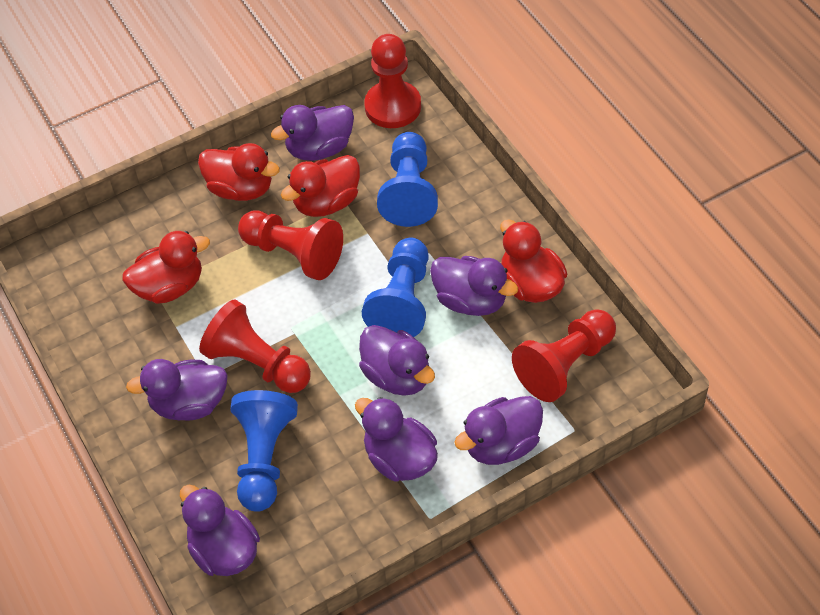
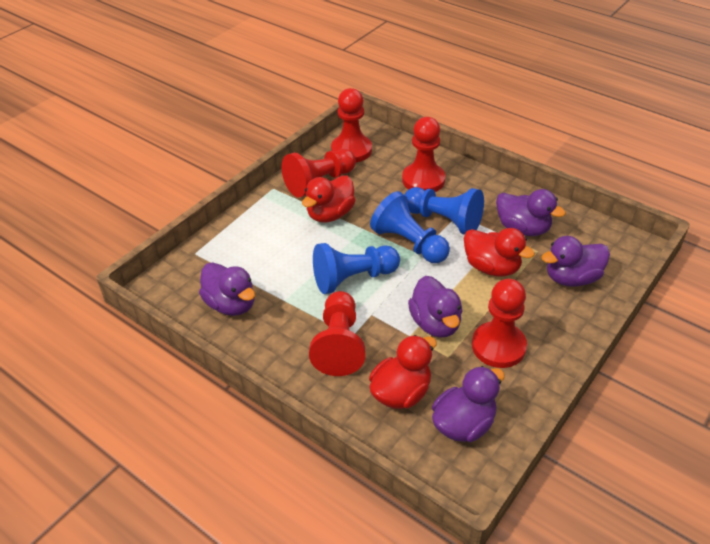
purple duck: 7 -> 5
red duck: 4 -> 3
red pawn: 4 -> 5

